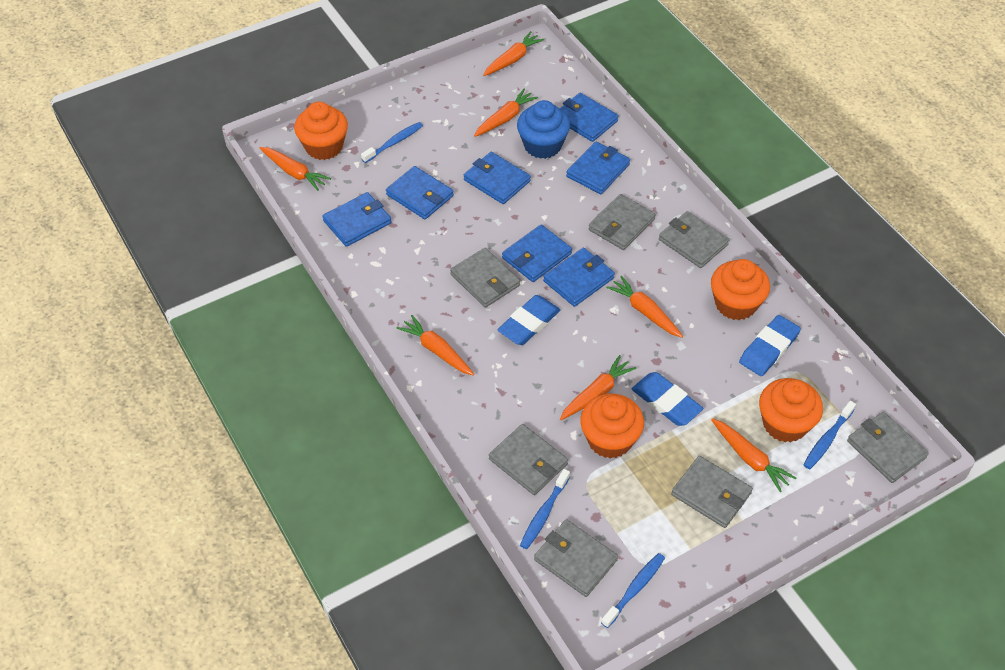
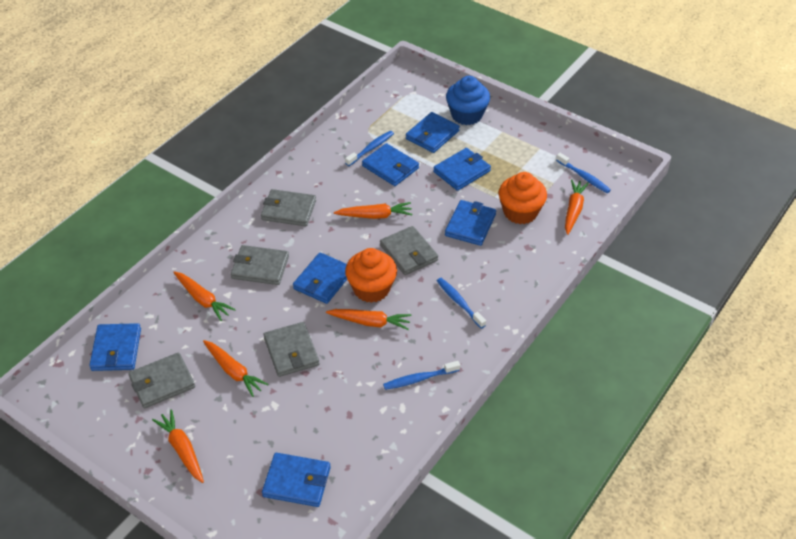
blue eraser: 3 -> 0
grey wallet: 7 -> 5
orange carrot: 7 -> 6
orange cupcake: 4 -> 2

